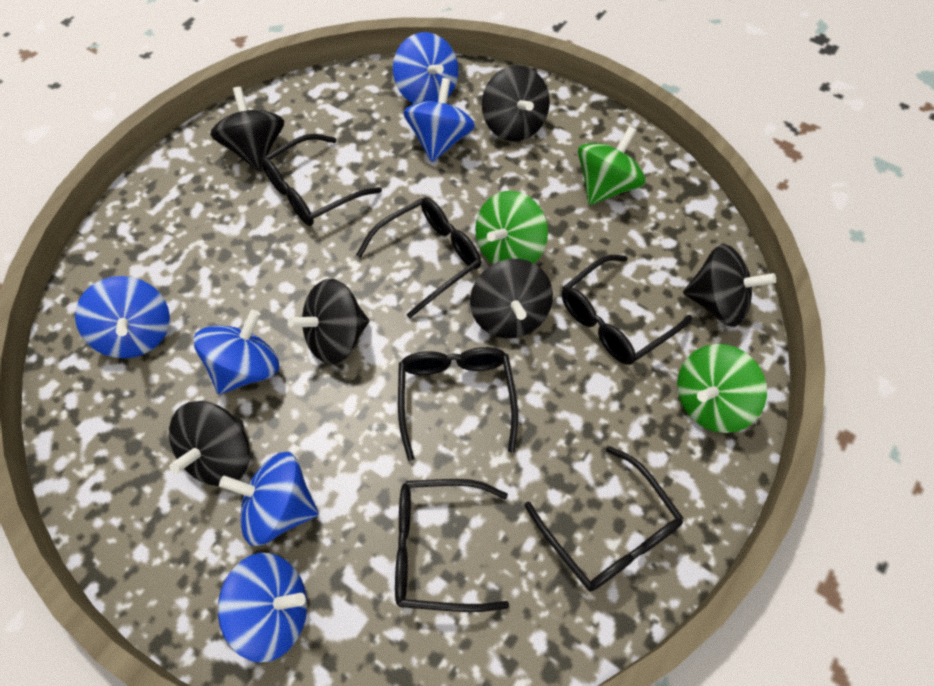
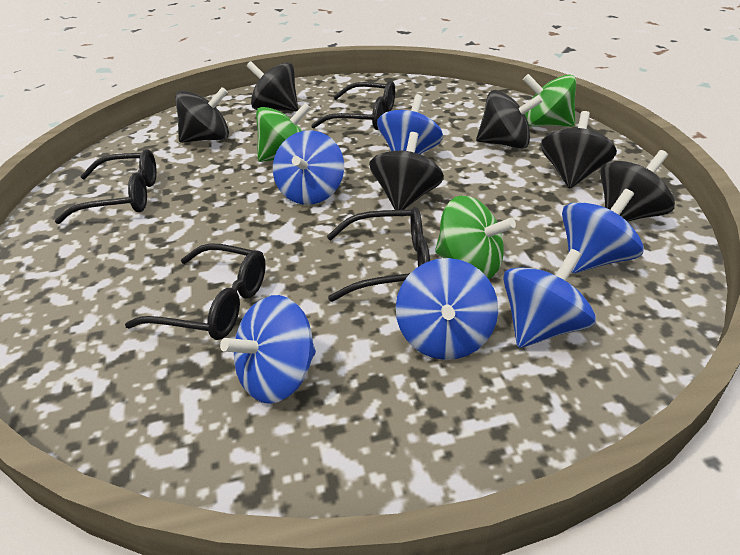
black glasses: 6 -> 4

